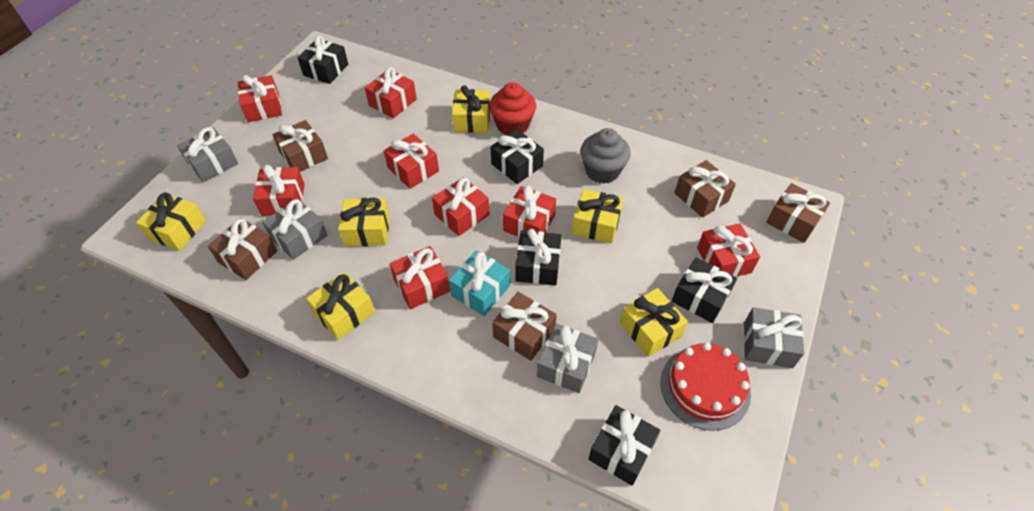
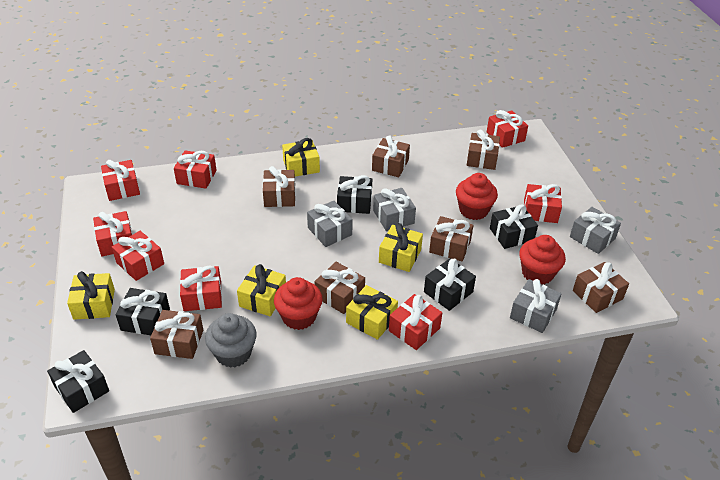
brown gift: 5 -> 7
red cake: 1 -> 0
red cupcake: 1 -> 3
turquoise gift: 1 -> 0
yellow gift: 6 -> 5

